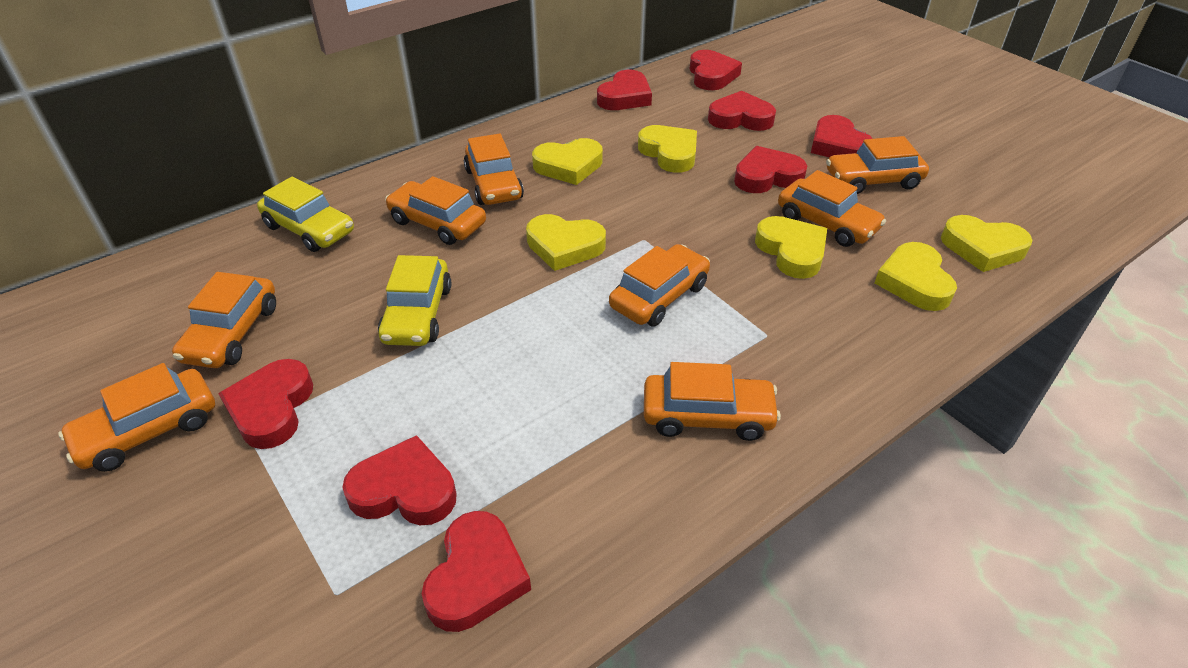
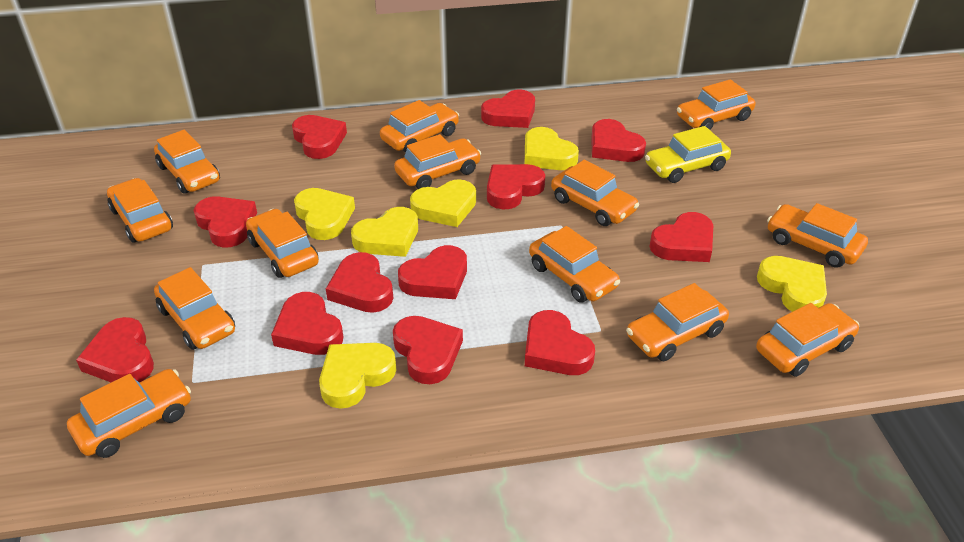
orange car: 8 -> 13
red heart: 8 -> 12
yellow car: 2 -> 1

